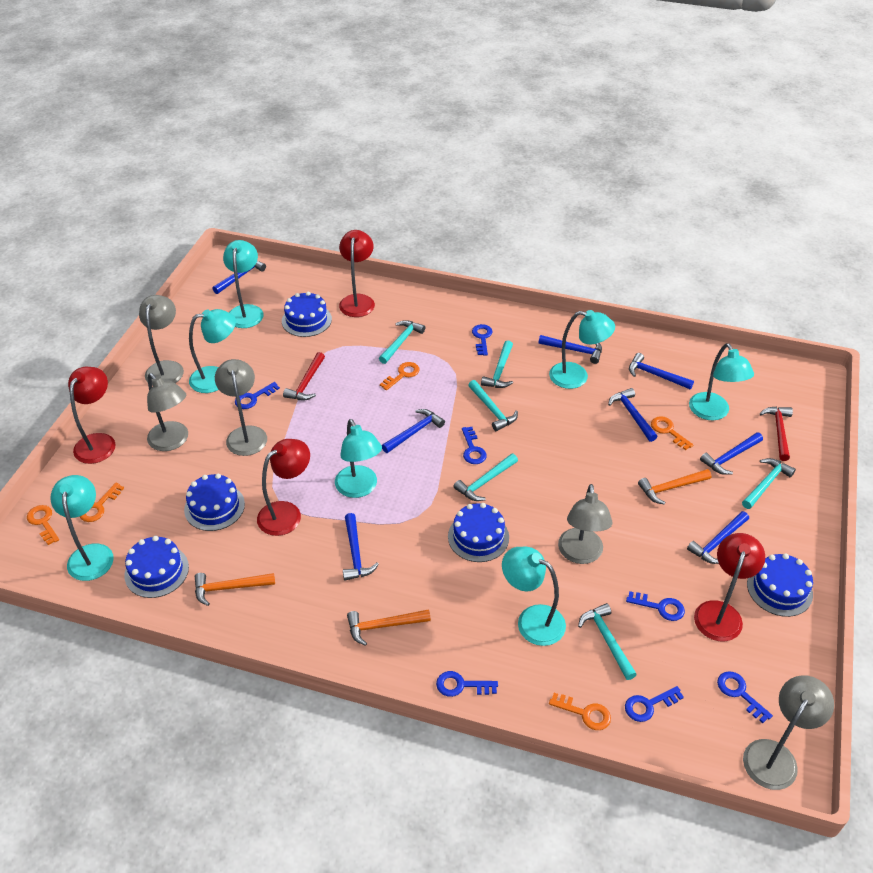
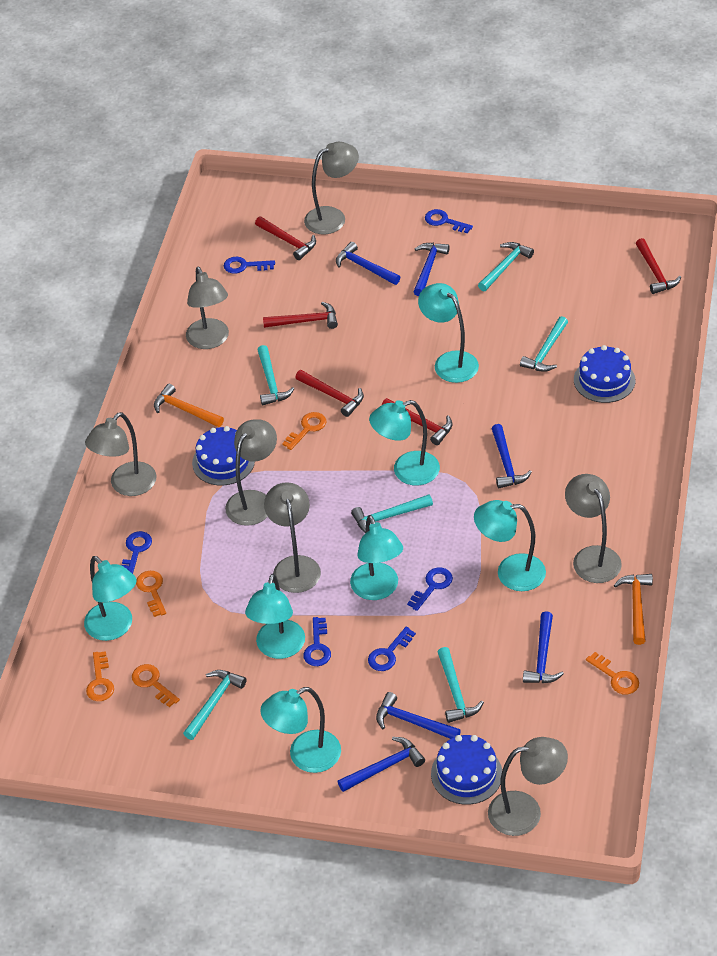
blue cake: 5 -> 3
blue hammer: 8 -> 6
blue key: 7 -> 6
grey lamp: 5 -> 7
orange hammer: 3 -> 2
red hammer: 2 -> 5
red lamp: 4 -> 0

